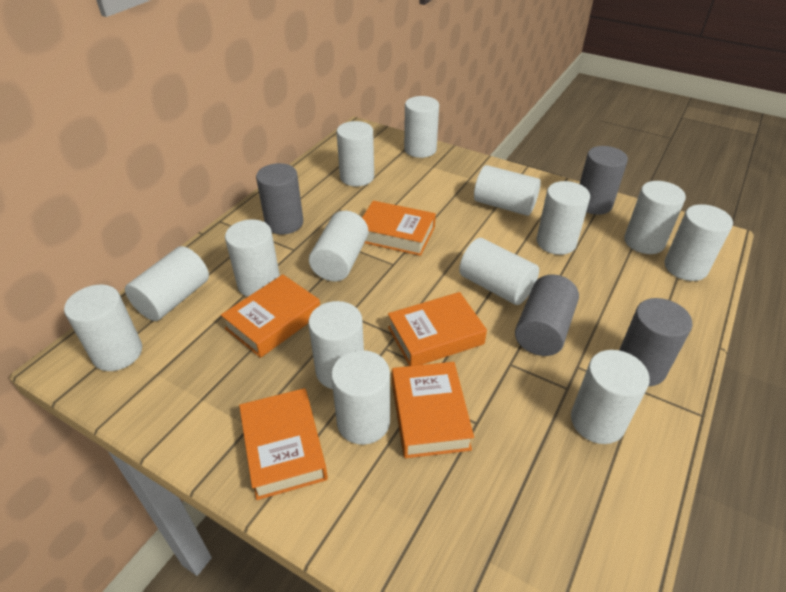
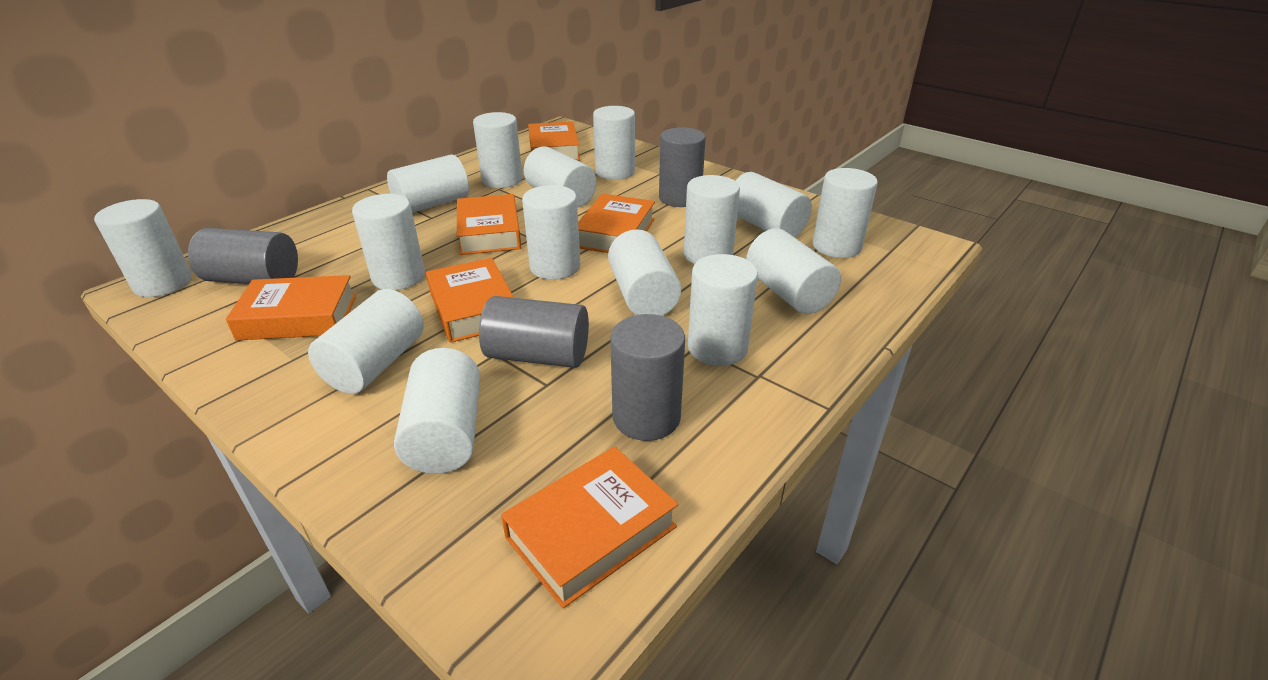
orange book: 5 -> 6
white cylinder: 14 -> 15

